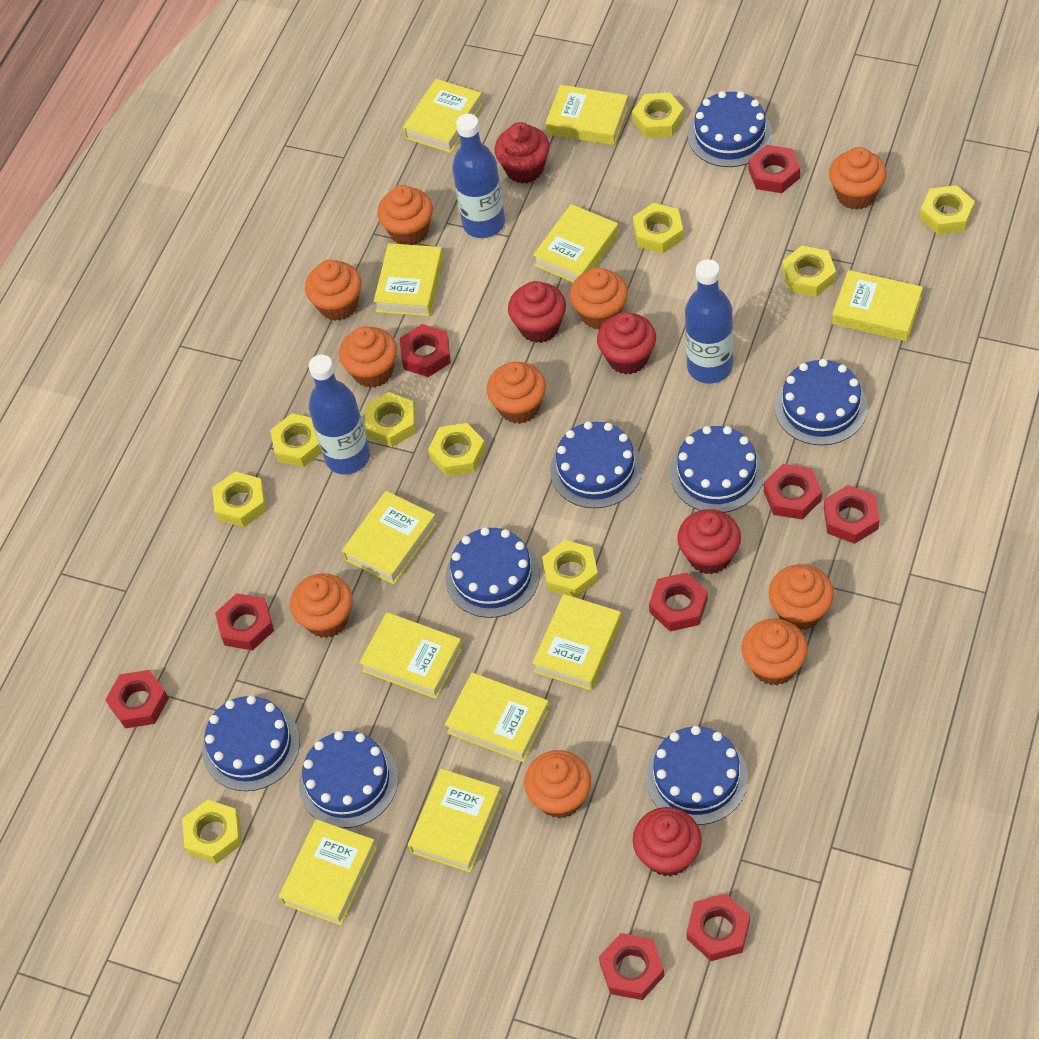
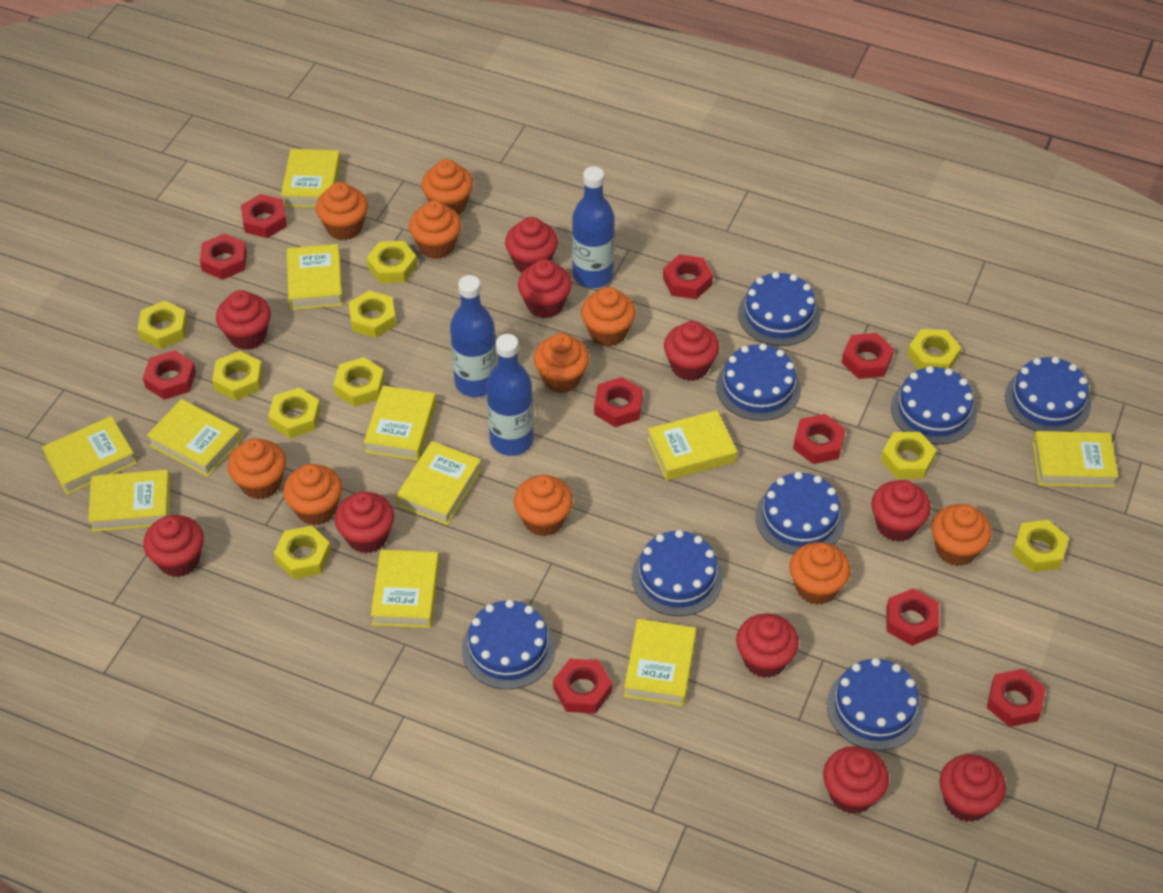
red cupcake: 5 -> 10
red nut: 9 -> 10

